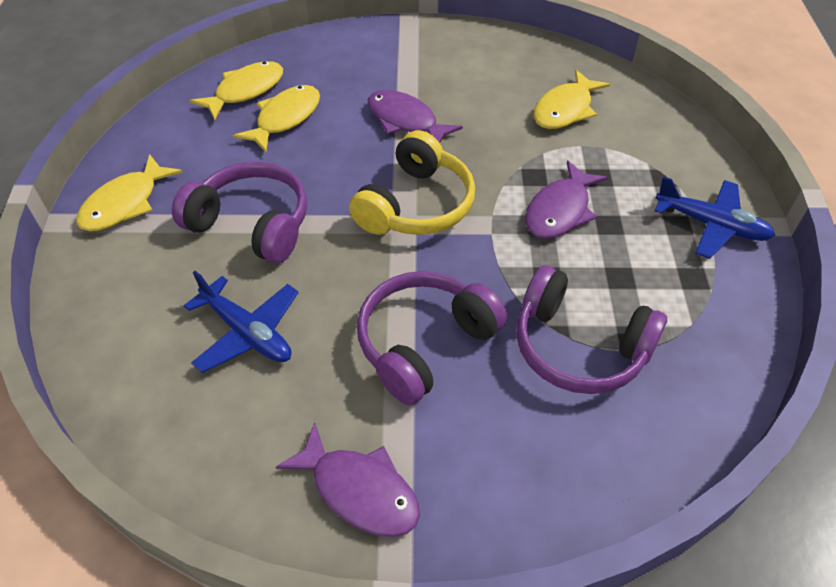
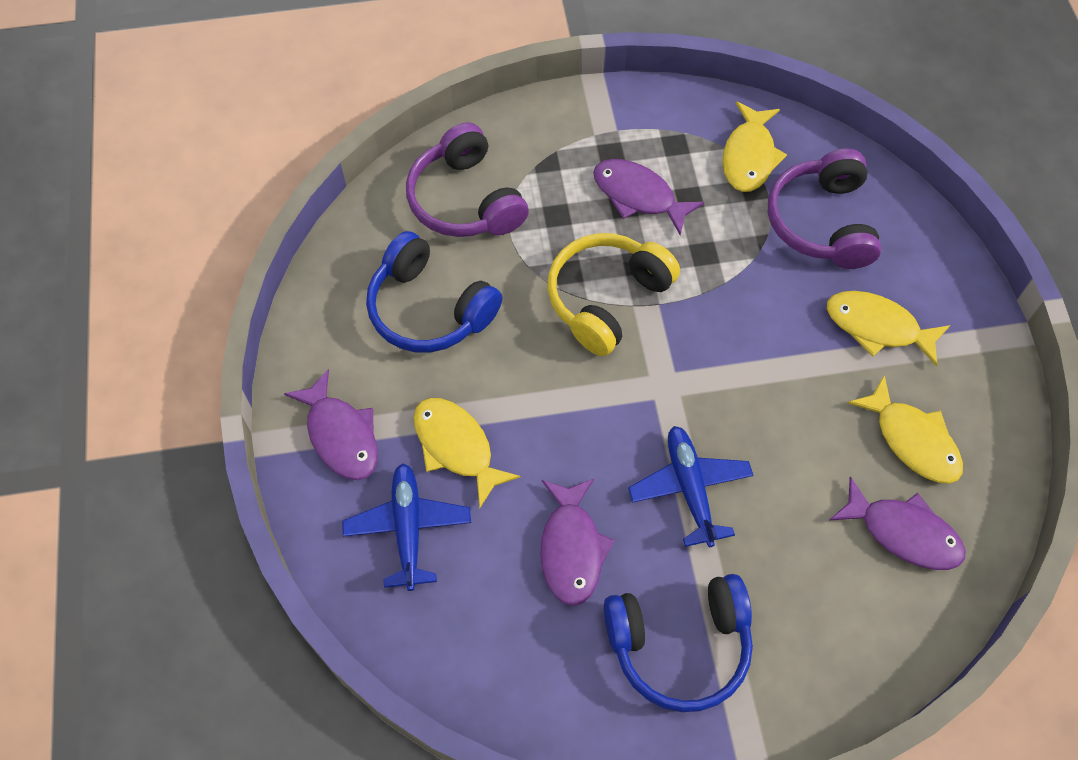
blue headphones: 0 -> 2
purple fish: 3 -> 4
purple headphones: 3 -> 2

